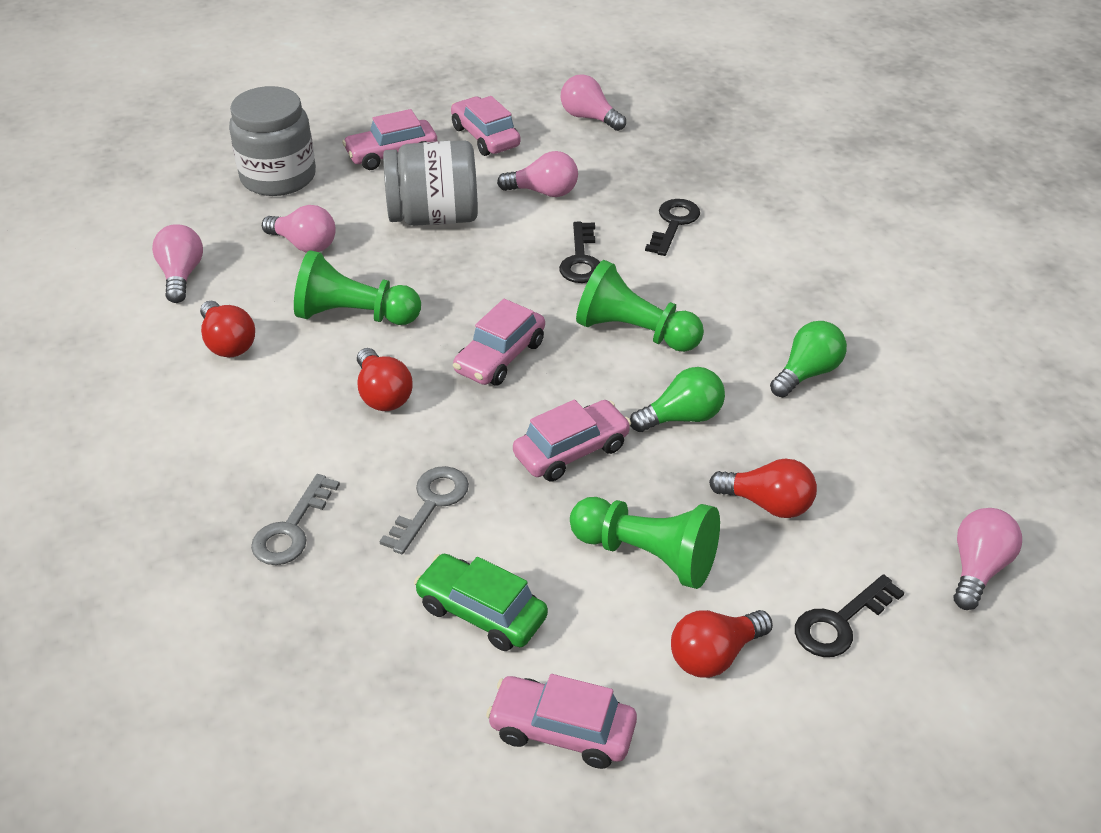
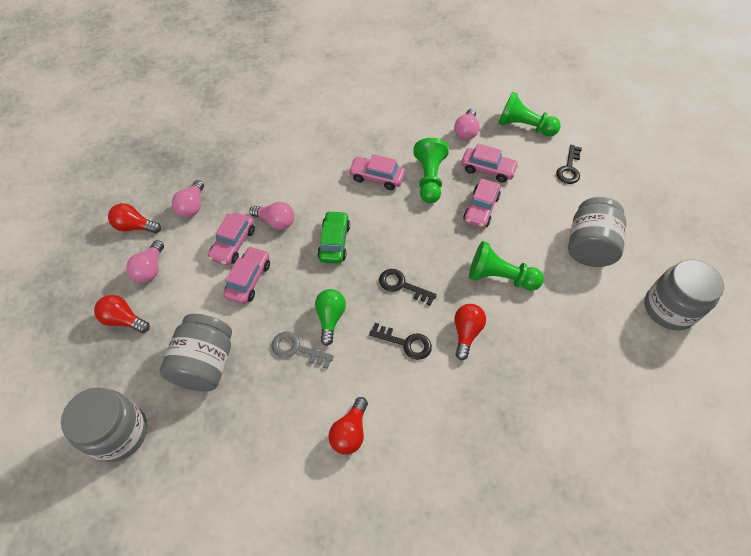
green light bulb: 2 -> 1
grey jar: 2 -> 4
grey key: 2 -> 1
pink light bulb: 5 -> 4

